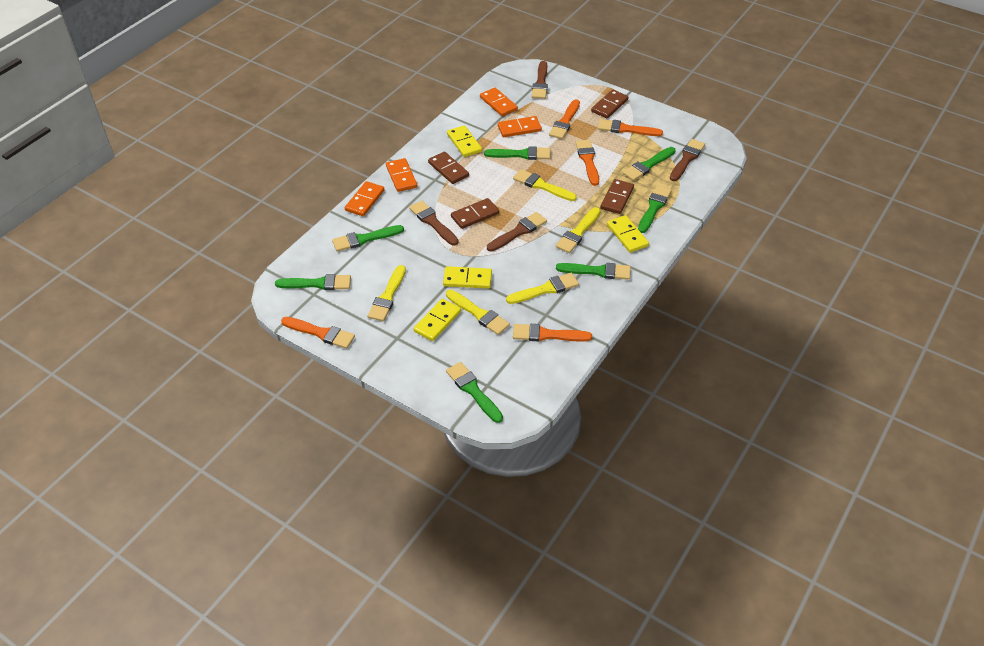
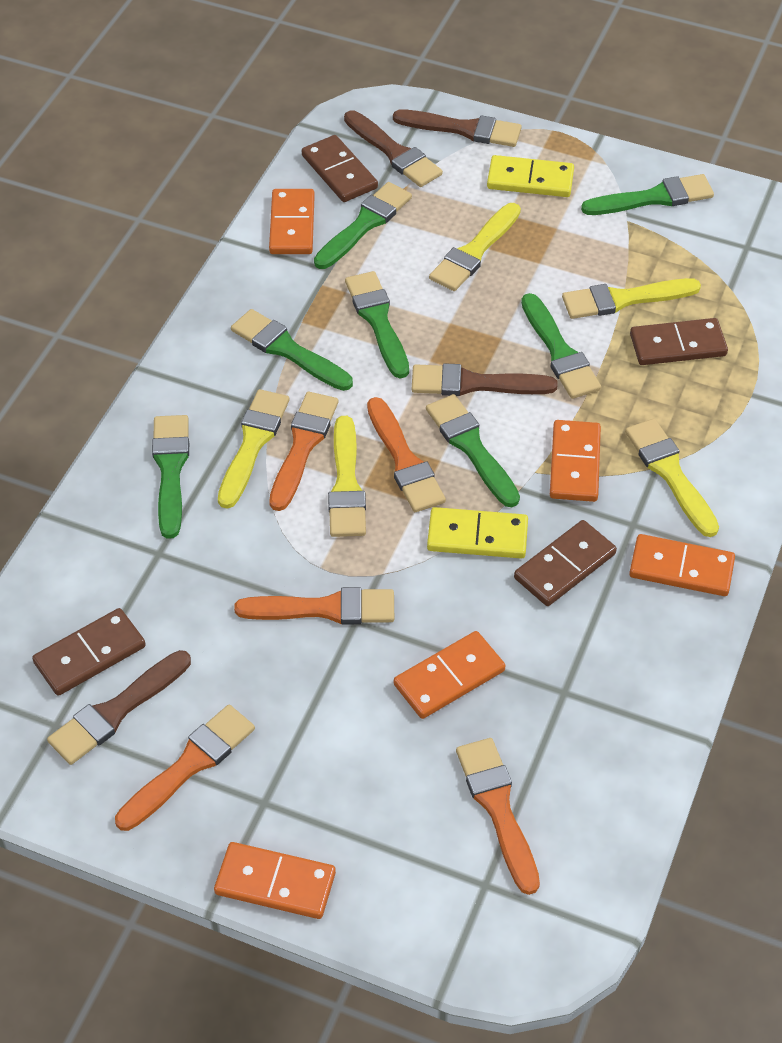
orange domino: 4 -> 5
yellow domino: 4 -> 2

